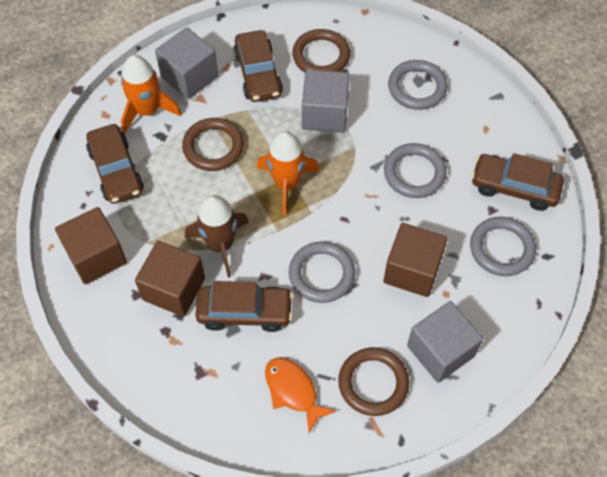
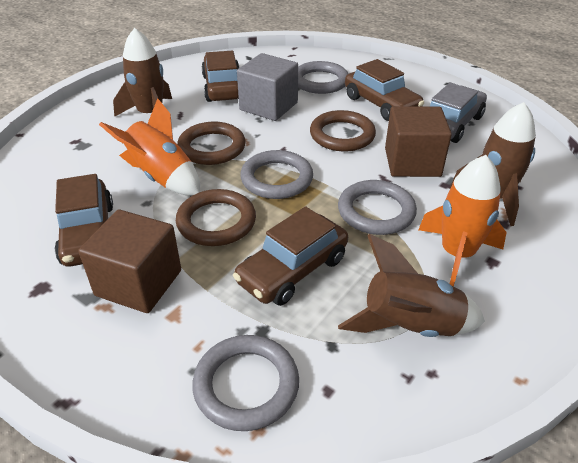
brown cube: 3 -> 2
brown rocket: 1 -> 3
grey car: 0 -> 1
grey cube: 3 -> 1
orange fish: 1 -> 0

